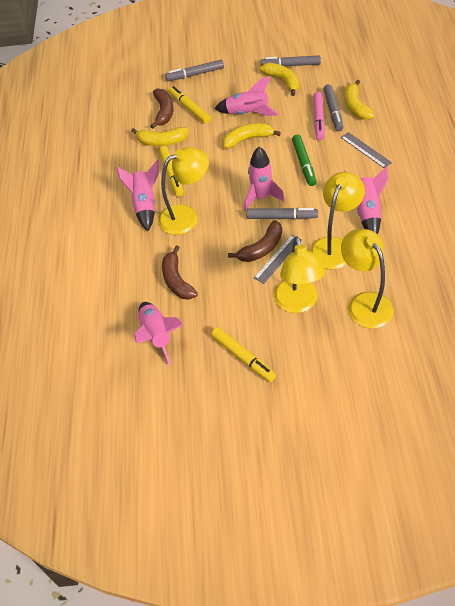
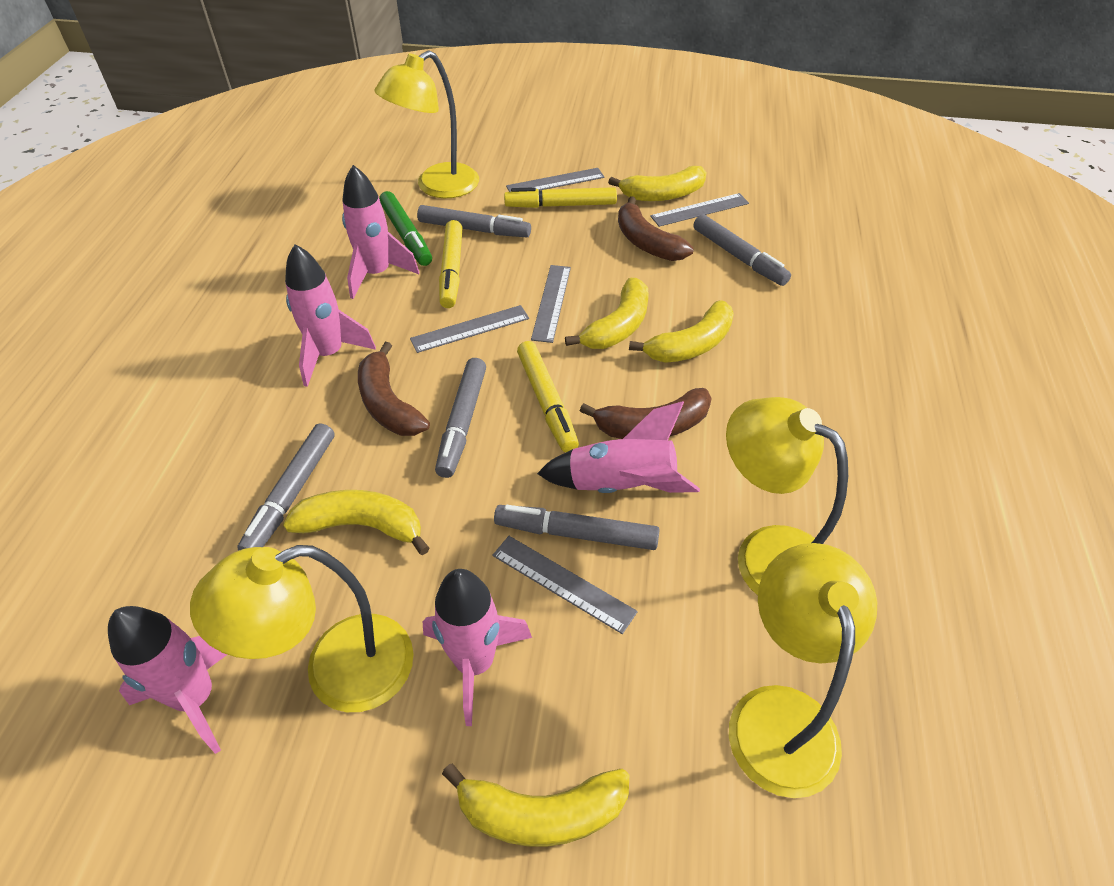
grey marker: 4 -> 5
grey ruler: 2 -> 5
pink marker: 1 -> 0
yellow banana: 4 -> 5

